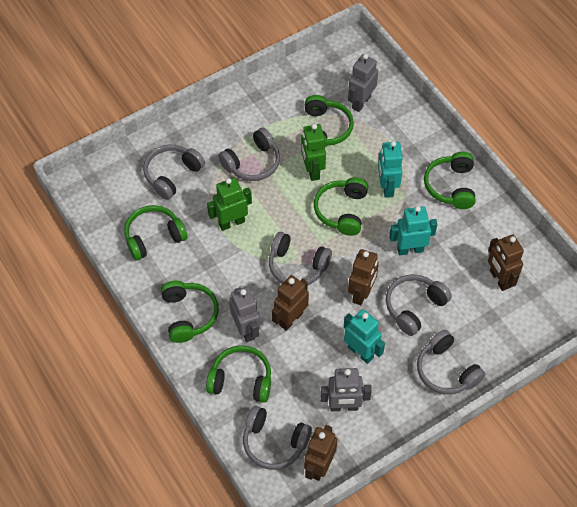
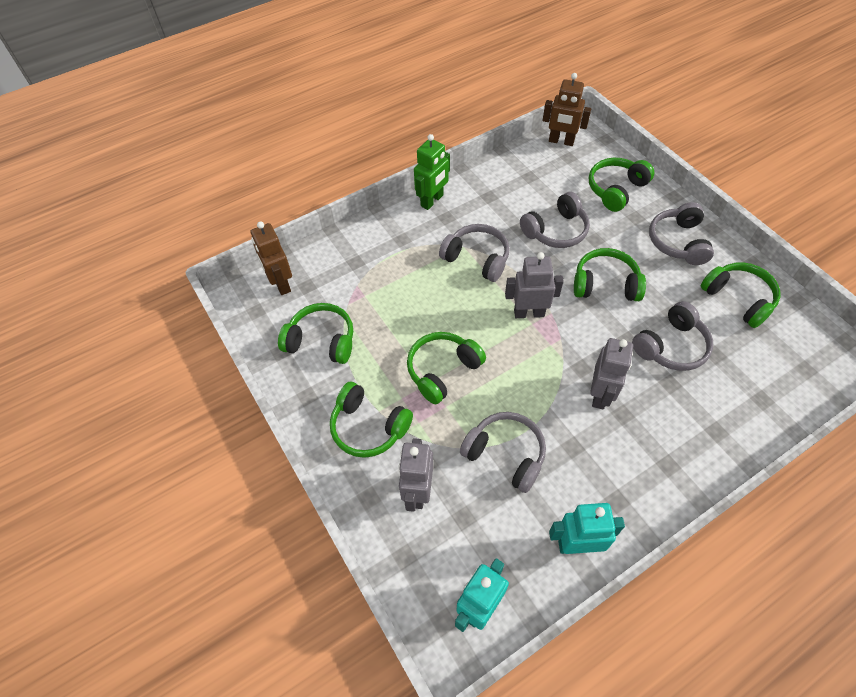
brown robot: 4 -> 2
green robot: 2 -> 1
grey headphones: 6 -> 5
turquoise robot: 3 -> 2

